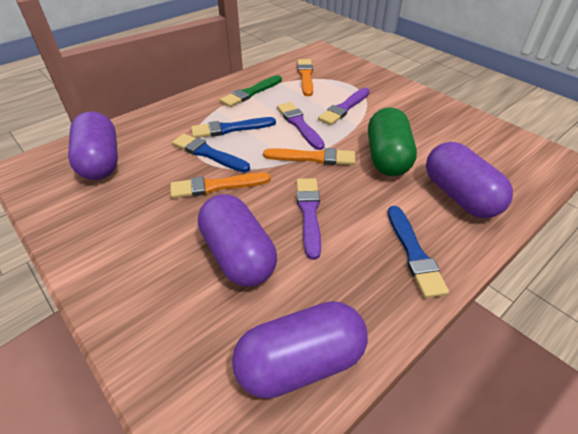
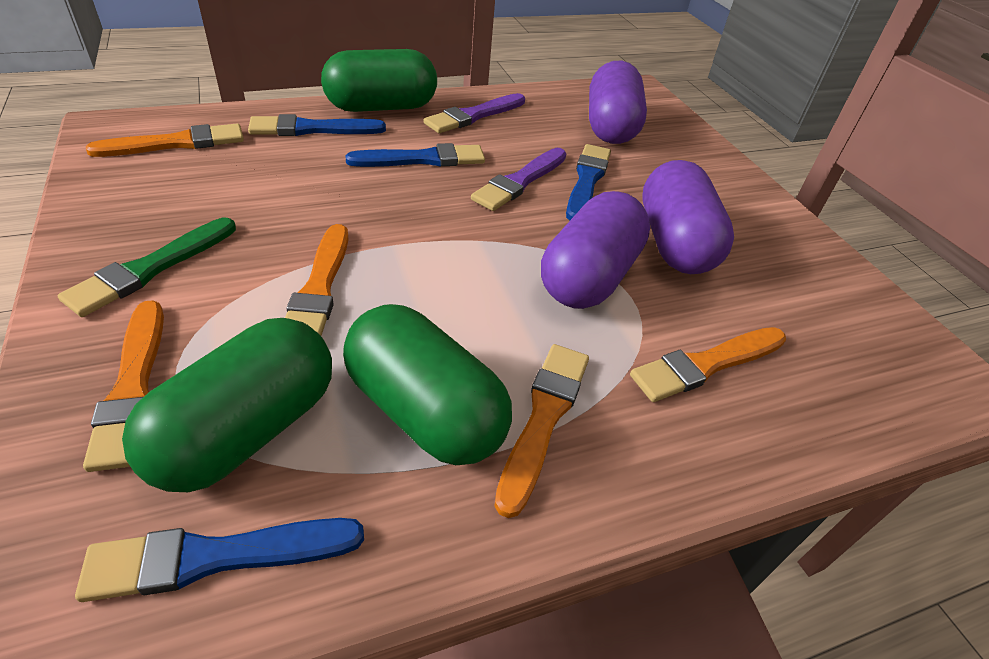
blue brush: 3 -> 4
green capsule: 1 -> 3
orange brush: 3 -> 5
purple brush: 3 -> 2
purple capsule: 4 -> 3

